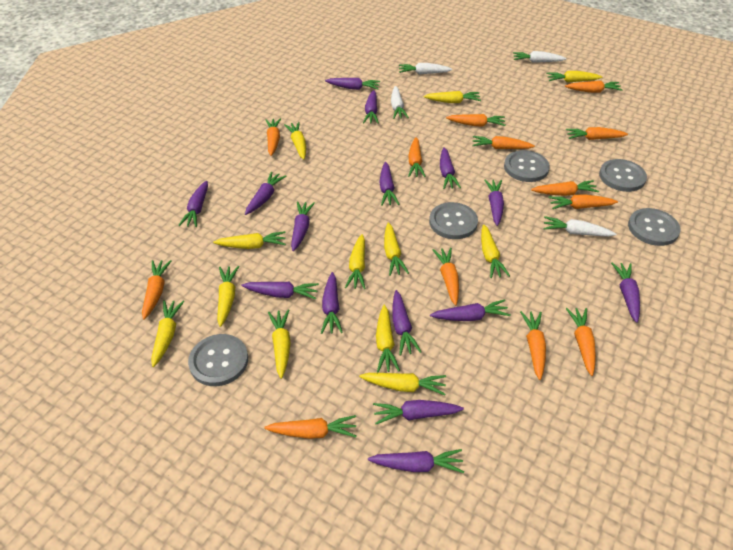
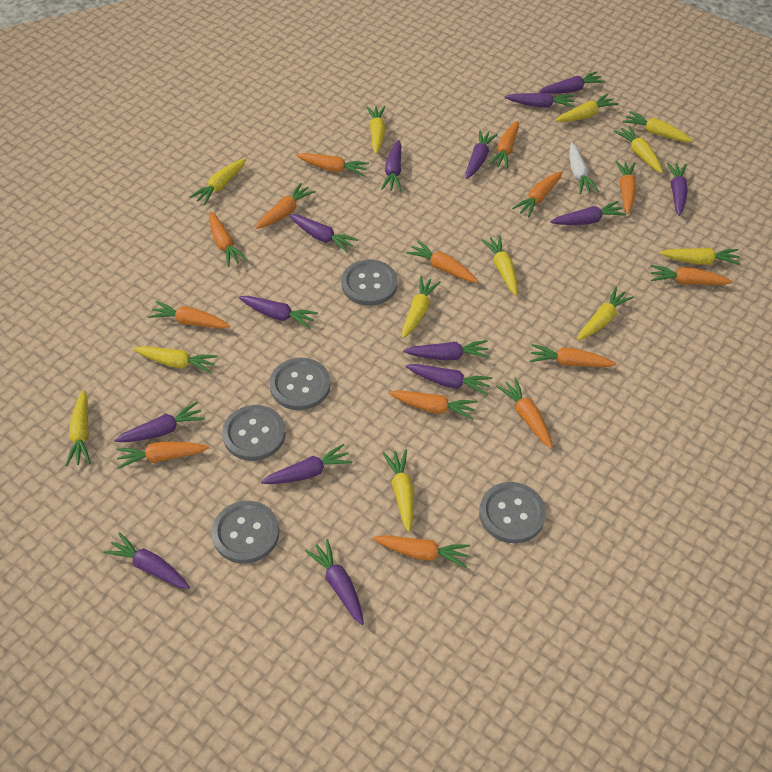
orange carrot: 13 -> 14
purple carrot: 15 -> 14
white carrot: 4 -> 1

